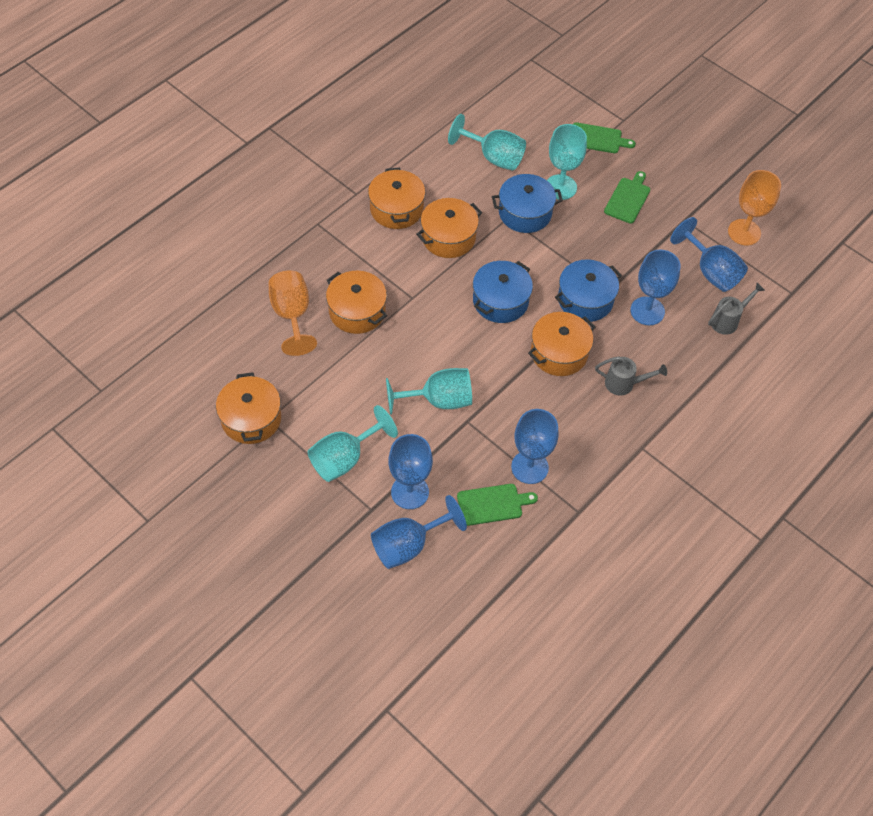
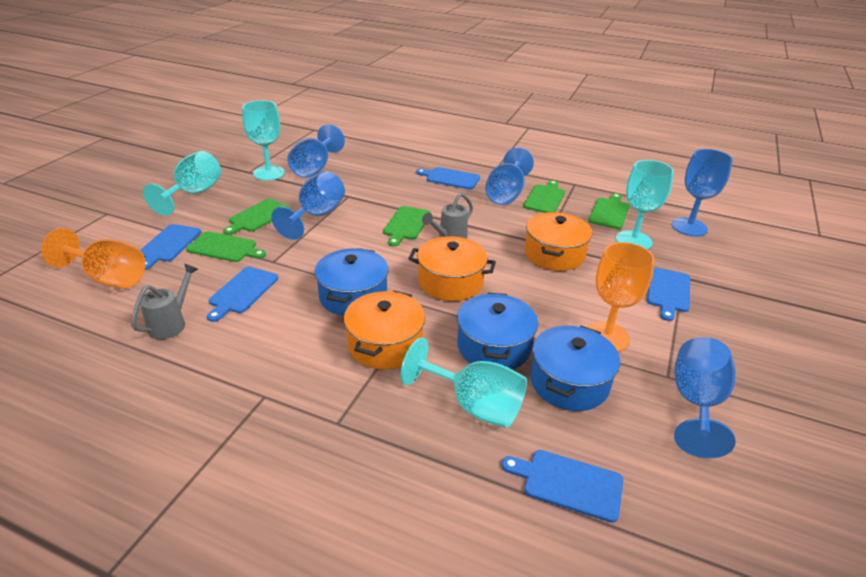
blue cutting board: 0 -> 5
green cutting board: 3 -> 5
orange pot: 5 -> 3

